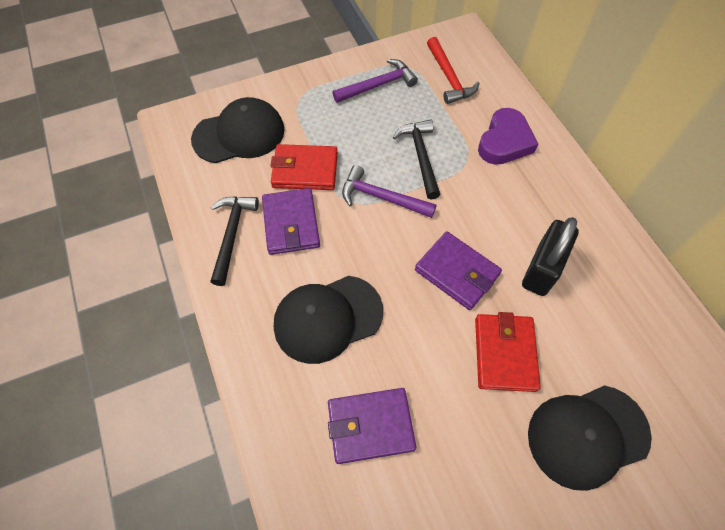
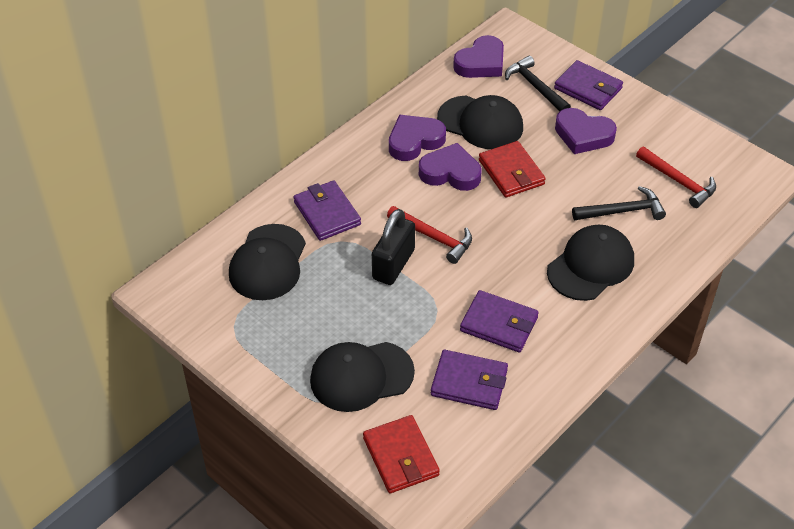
black cap: 3 -> 4
purple hammer: 2 -> 0
purple heart: 1 -> 4
purple wallet: 3 -> 4
red hammer: 1 -> 2

